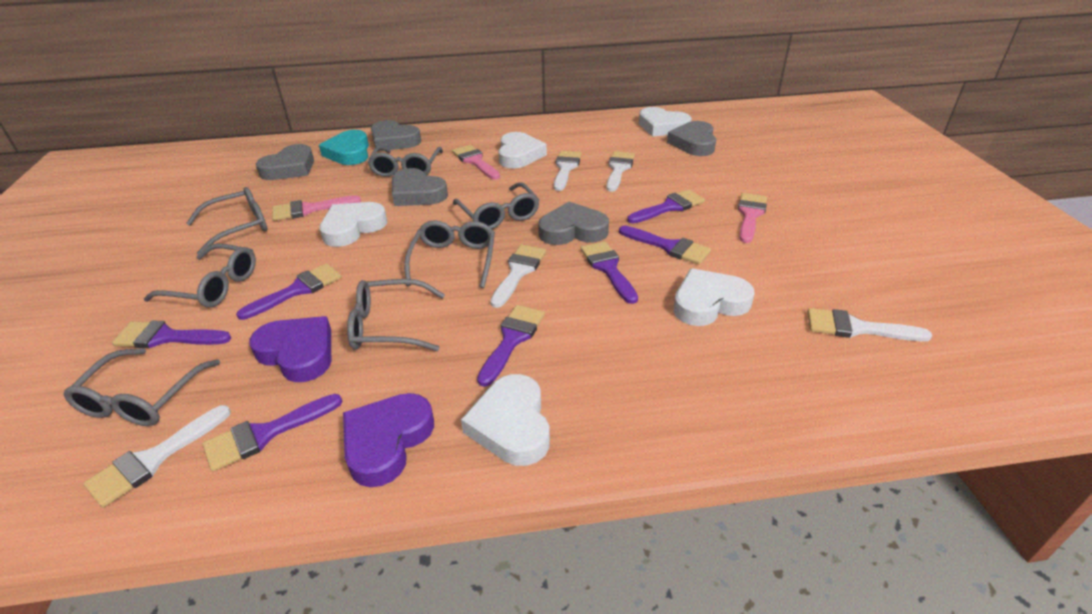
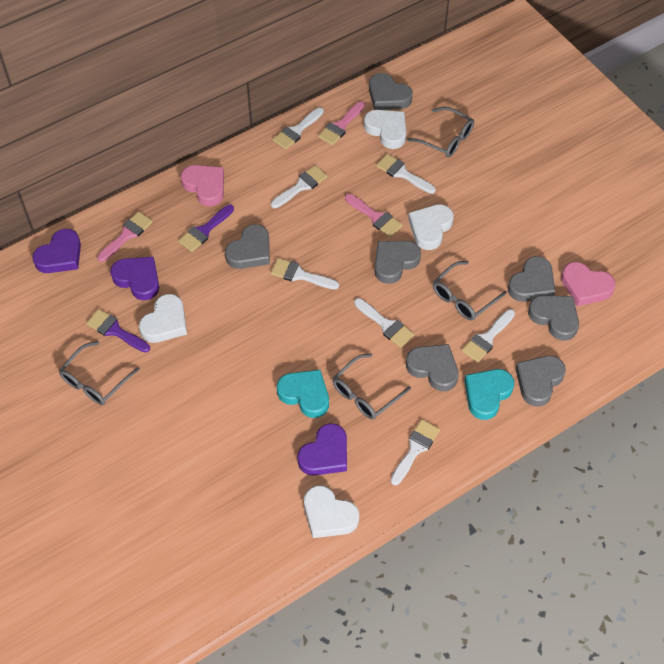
grey glasses: 7 -> 4
grey heart: 5 -> 7
pink heart: 0 -> 2
purple brush: 7 -> 2
purple heart: 2 -> 3
turquoise heart: 1 -> 2
white brush: 5 -> 7
white heart: 5 -> 4

